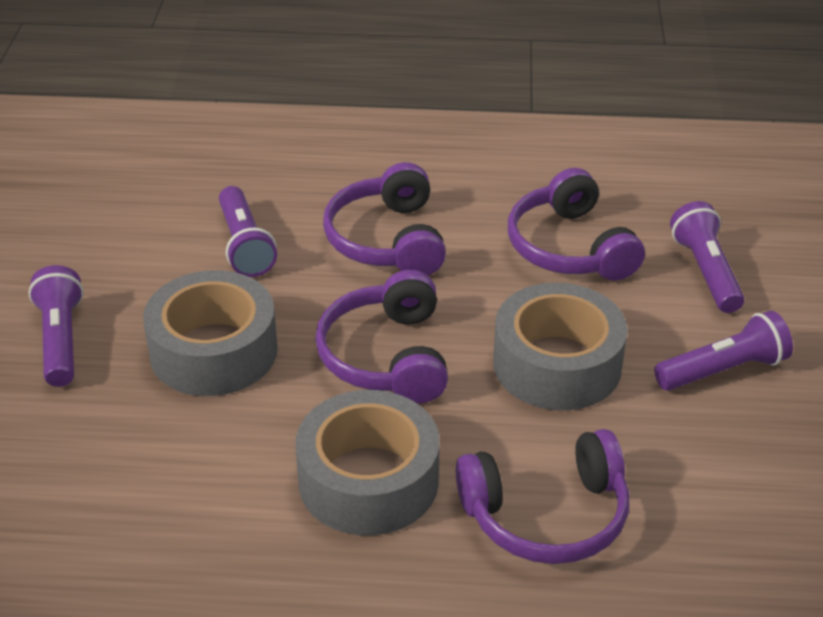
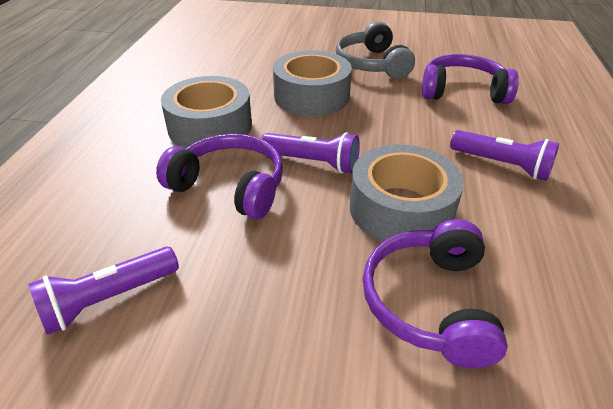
grey headphones: 0 -> 1
purple flashlight: 4 -> 3
purple headphones: 4 -> 3

